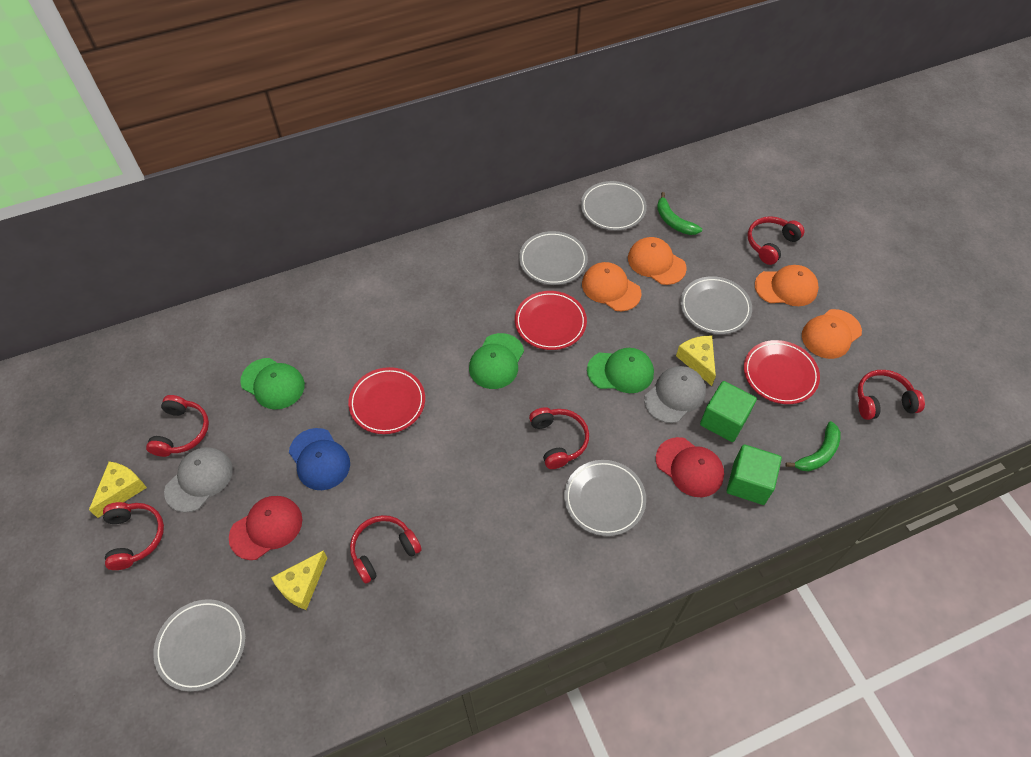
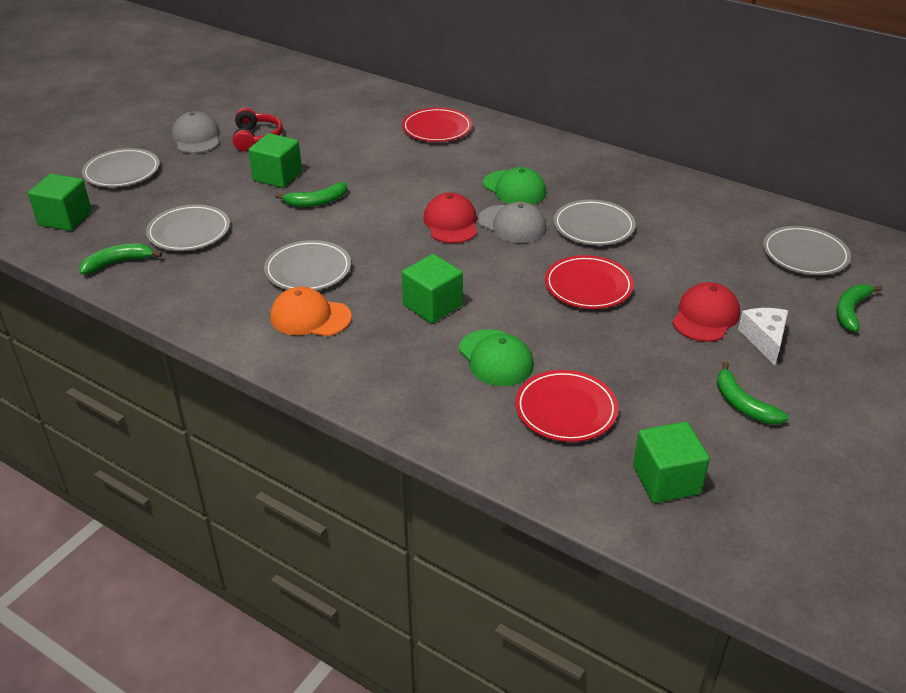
blue cap: 1 -> 0
green banana: 2 -> 4
green cap: 3 -> 2
green cube: 2 -> 4
orange cap: 4 -> 1
red headphones: 6 -> 1
white cheese: 0 -> 1
yellow cheese: 3 -> 0

